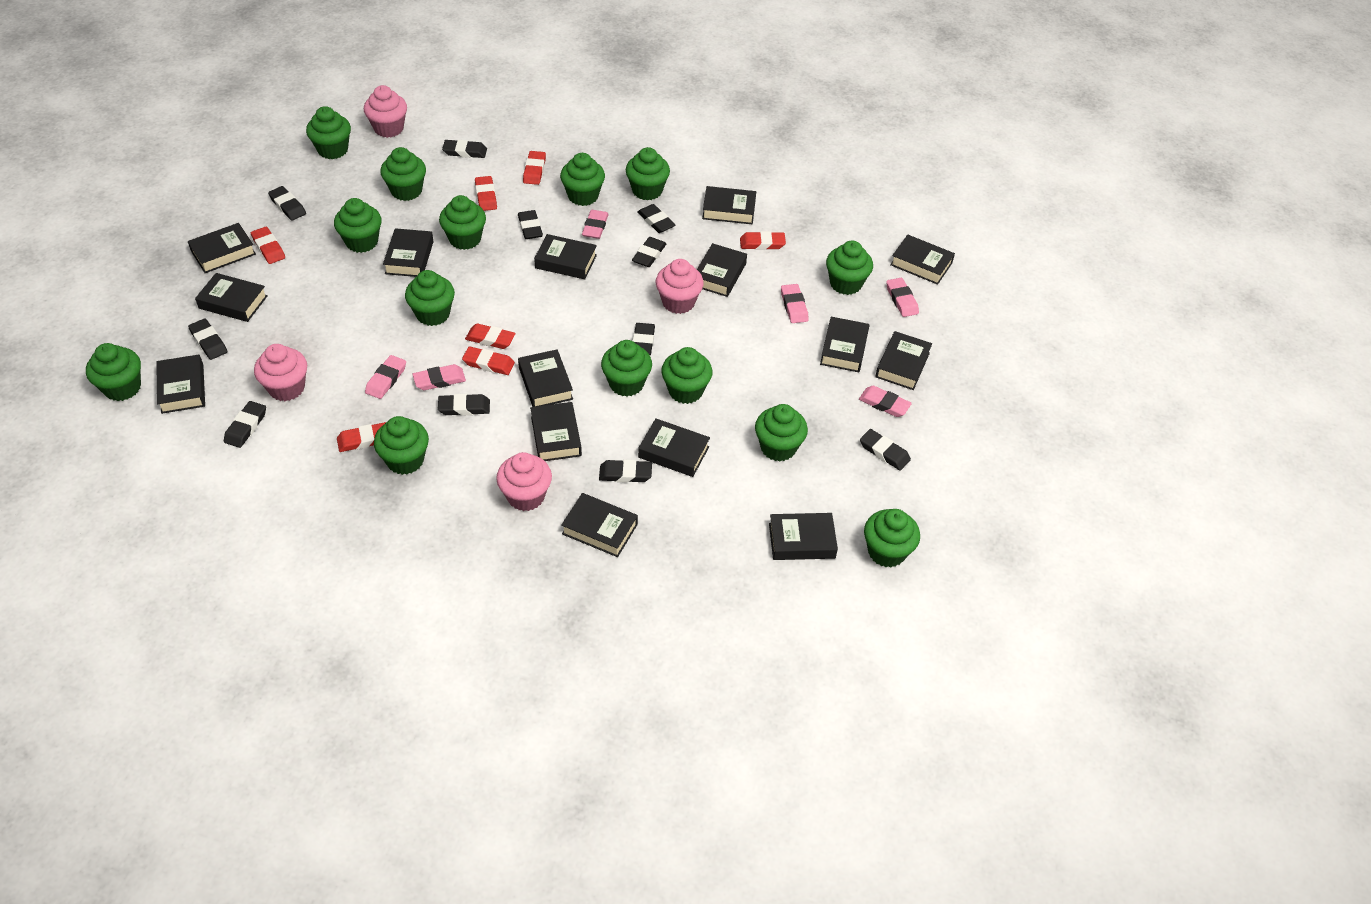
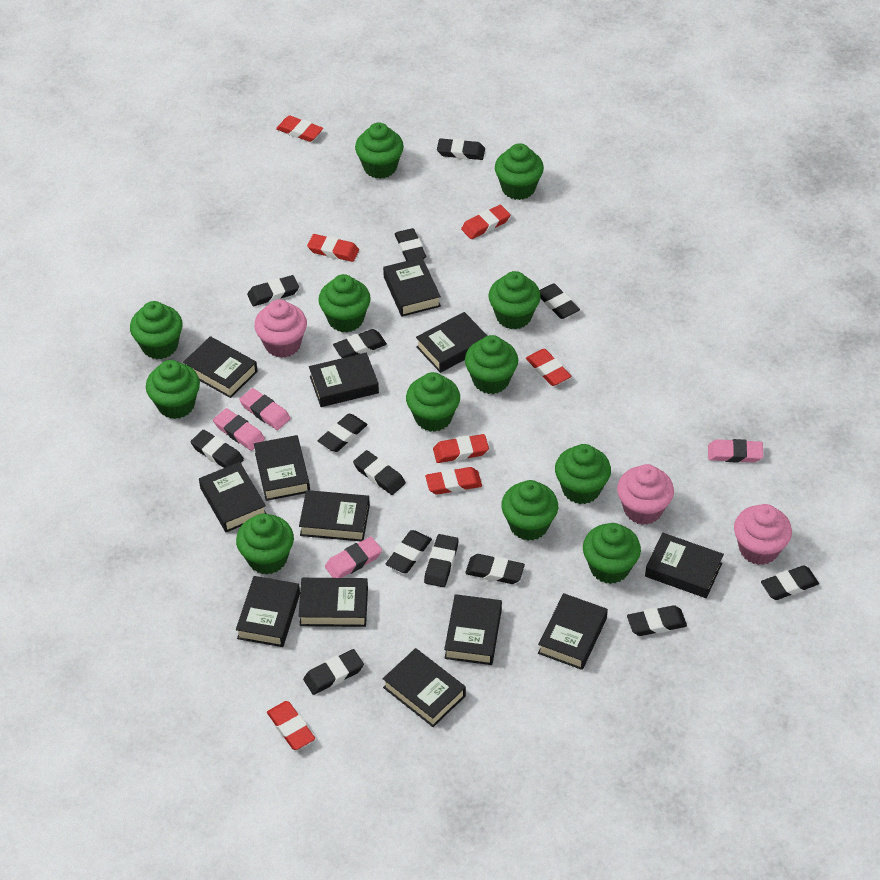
black book: 15 -> 13
black eraser: 11 -> 14
green cupcake: 14 -> 12
pink cupcake: 4 -> 3
pink eraser: 6 -> 4

